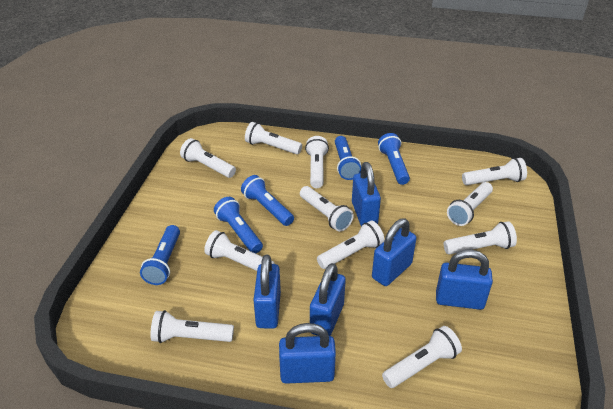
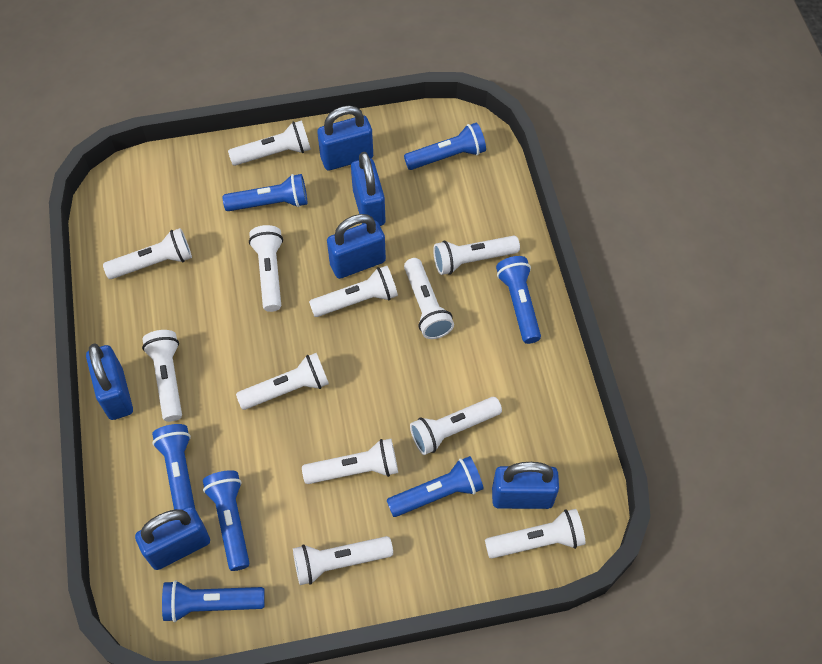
blue flashlight: 5 -> 7
white flashlight: 11 -> 12

